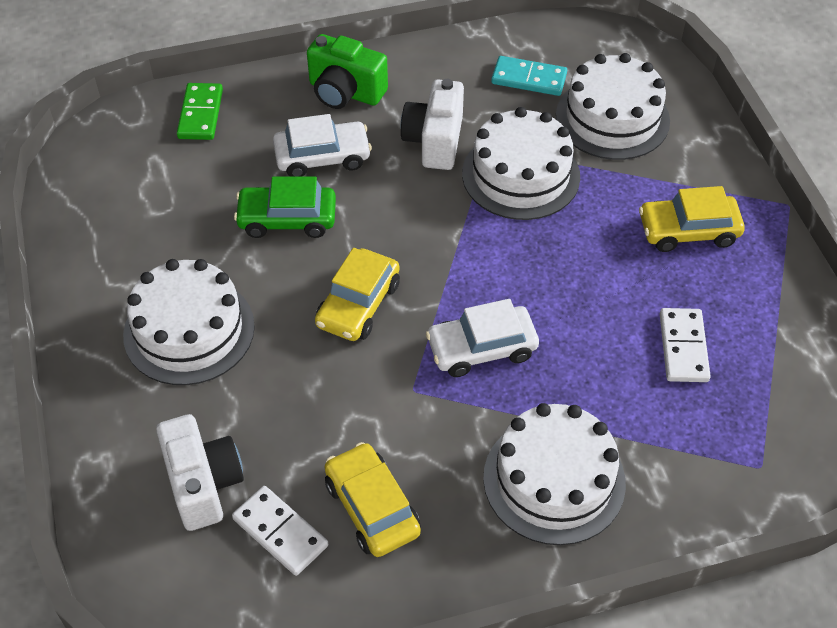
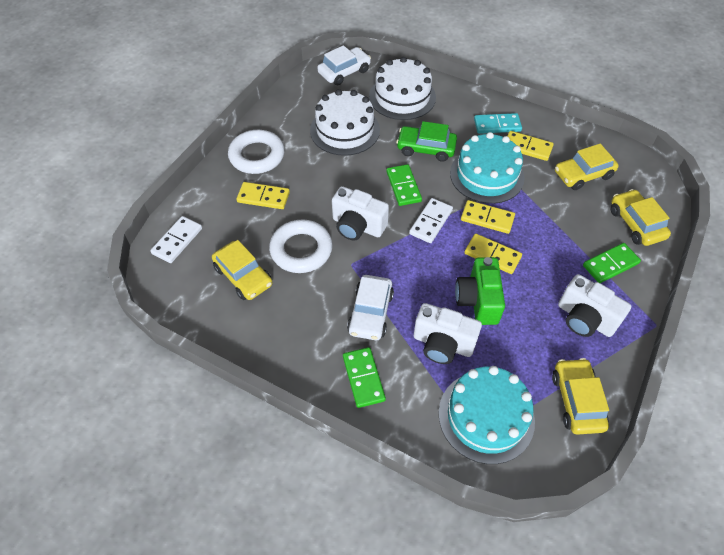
green domino: 1 -> 3
turquoise cake: 0 -> 2
white cake: 4 -> 2
white camera: 2 -> 3
white ring: 0 -> 2
yellow car: 3 -> 4
yellow domino: 0 -> 4

